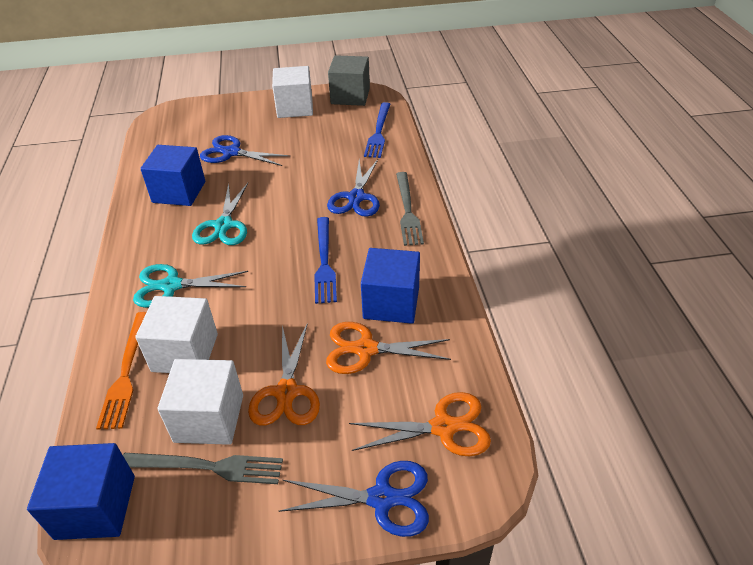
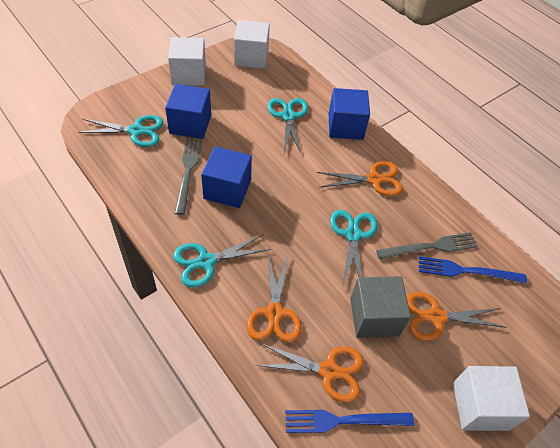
blue scissors: 3 -> 0
orange fork: 1 -> 0
orange scissors: 3 -> 4
turquoise scissors: 2 -> 4

